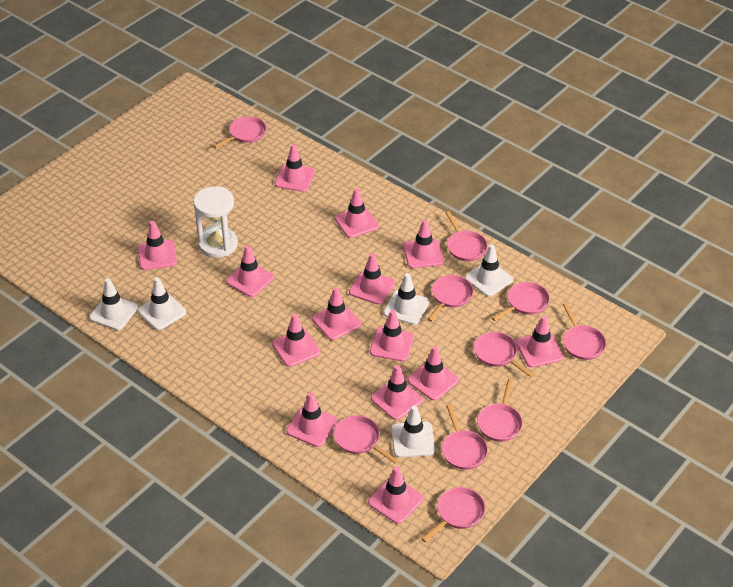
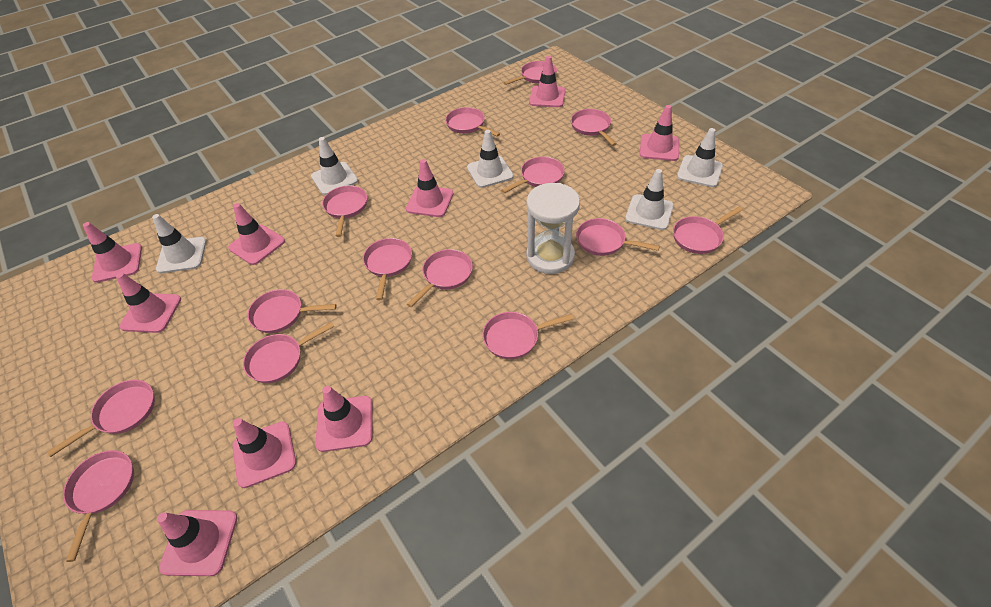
pink pan: 10 -> 14
pink traffic cone: 14 -> 9

